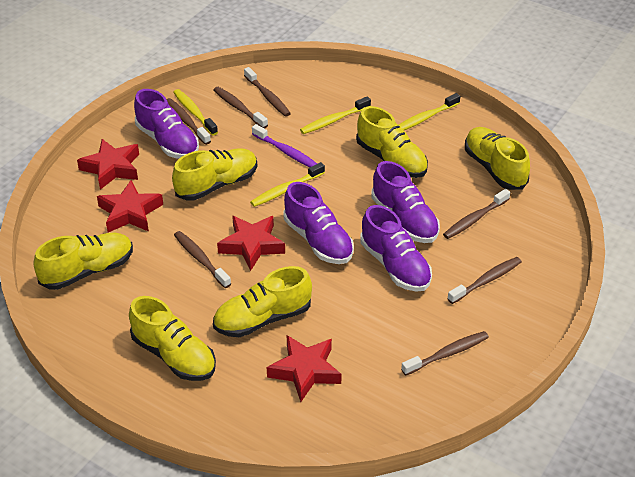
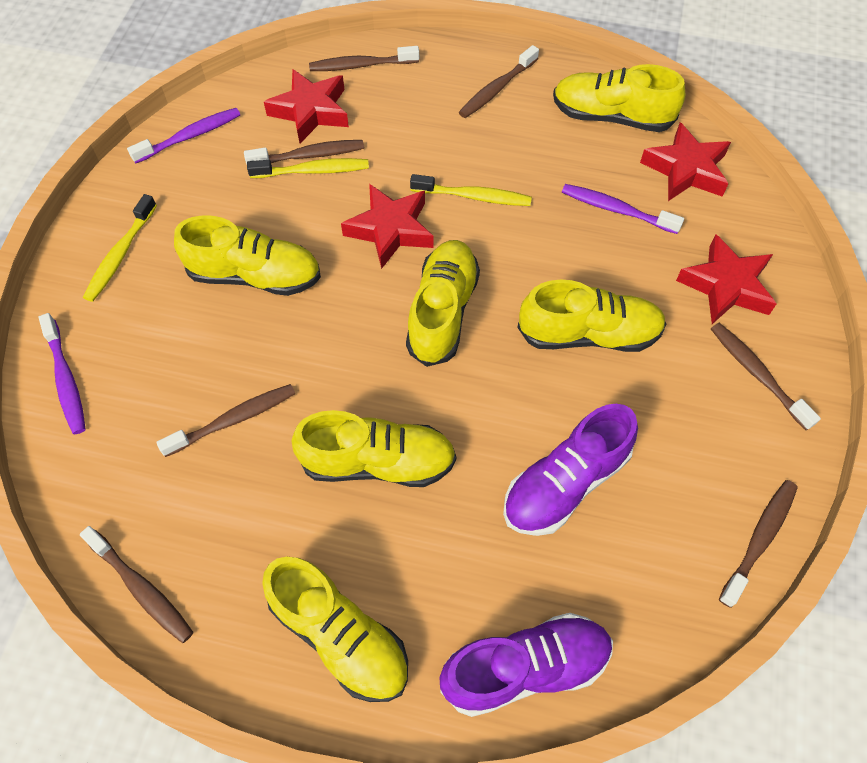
purple shoe: 4 -> 2
purple toothbrush: 1 -> 3
yellow toothbrush: 4 -> 3

